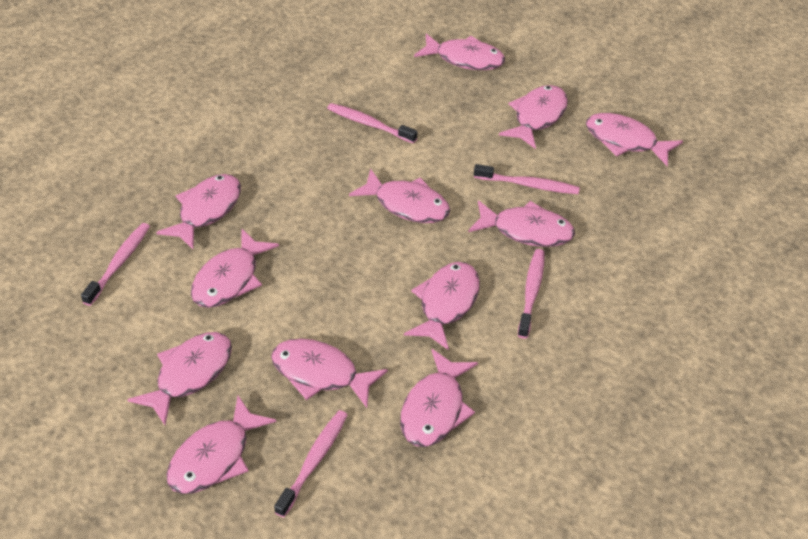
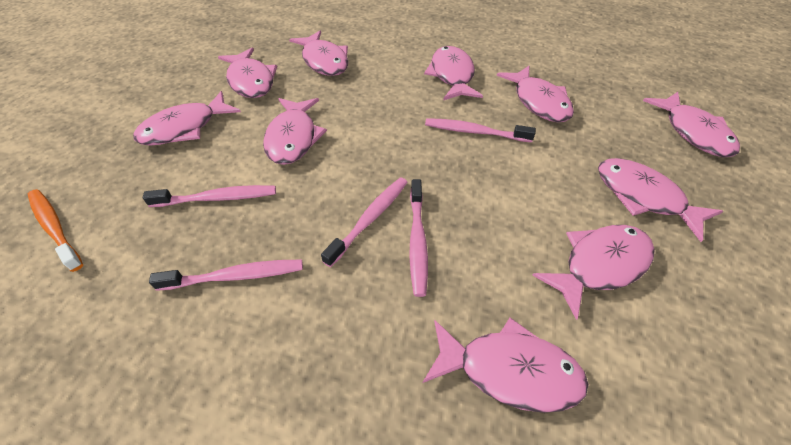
orange toothbrush: 0 -> 1
pink fish: 12 -> 10

